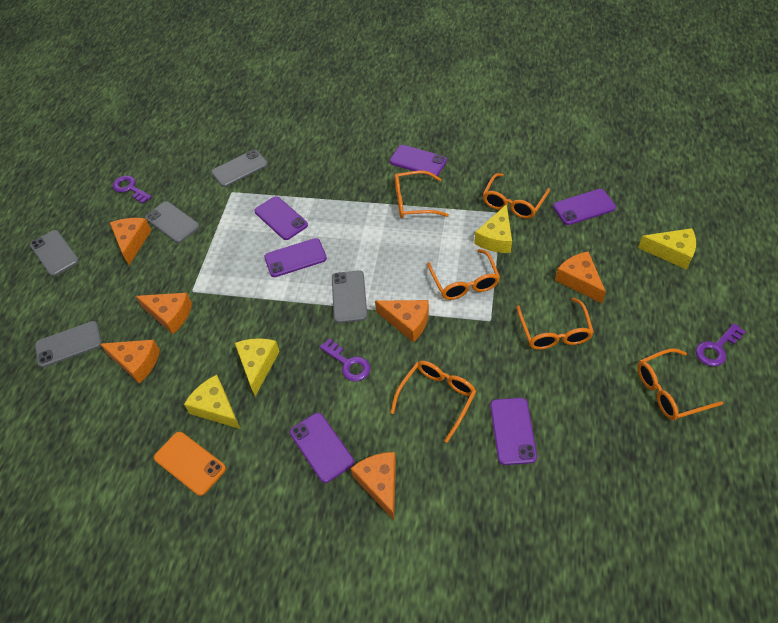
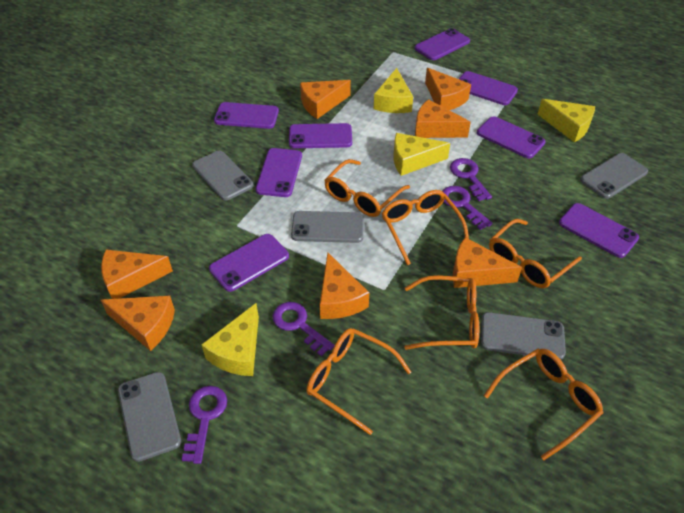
orange cheese: 6 -> 7
orange phone: 1 -> 0
purple key: 3 -> 4
purple phone: 6 -> 8

